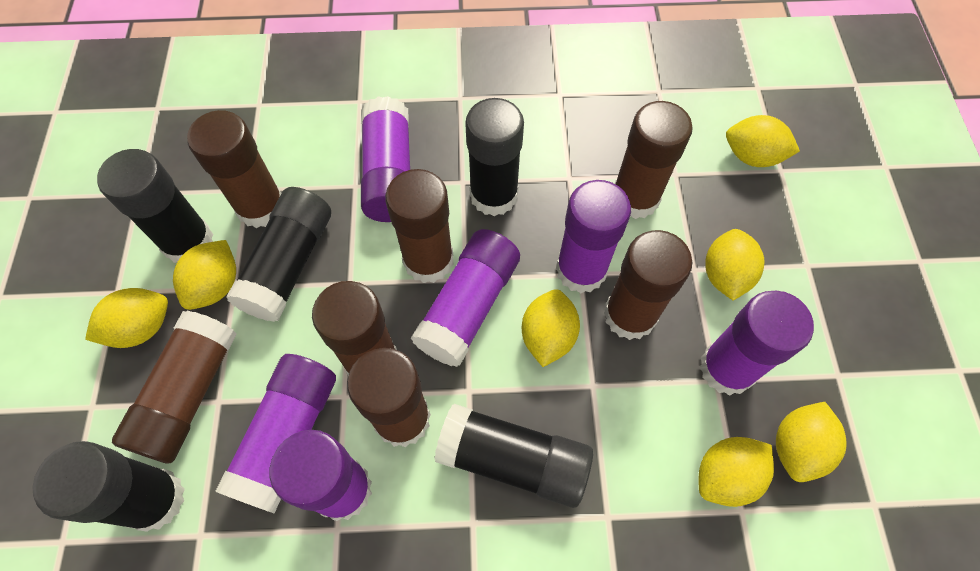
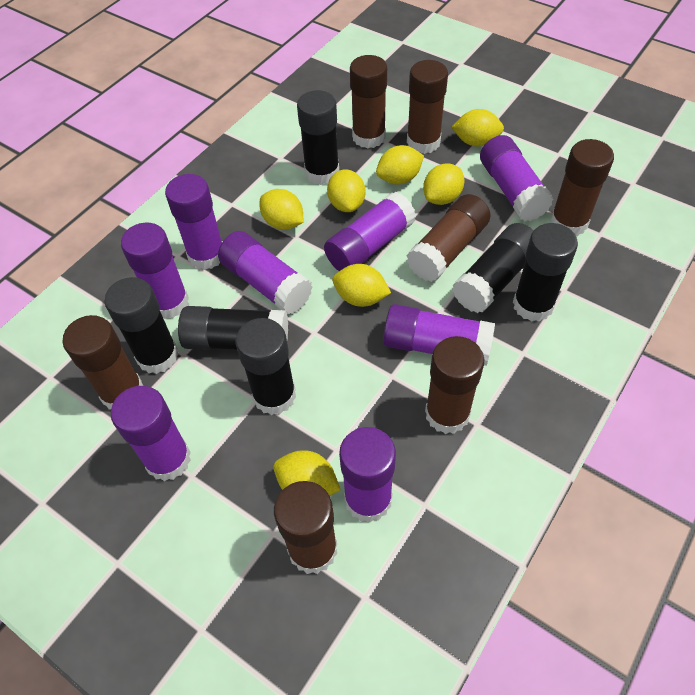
black glue stick: 5 -> 6
purple glue stick: 6 -> 8

